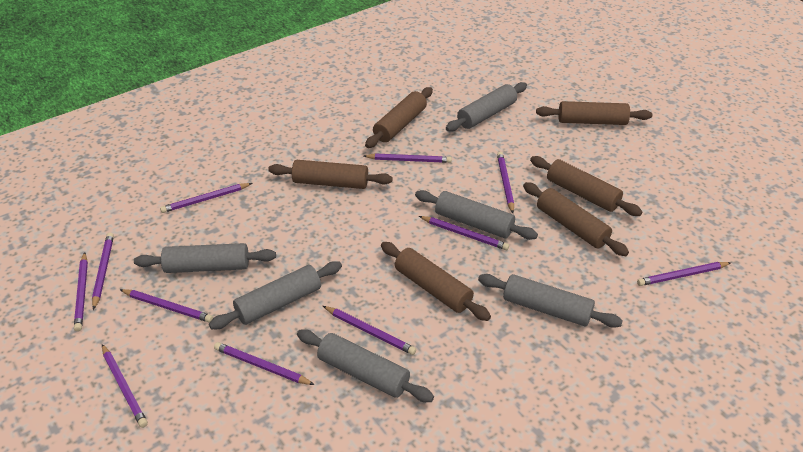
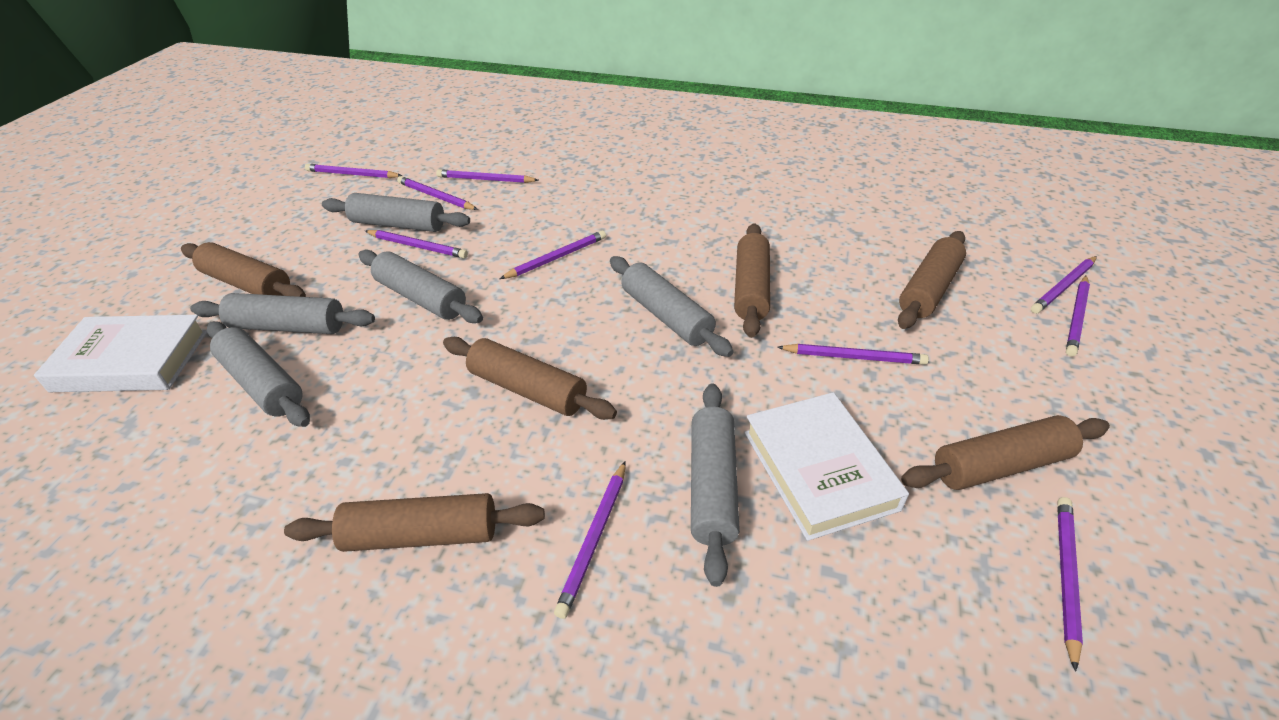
purple pencil: 11 -> 10
white book: 0 -> 2

